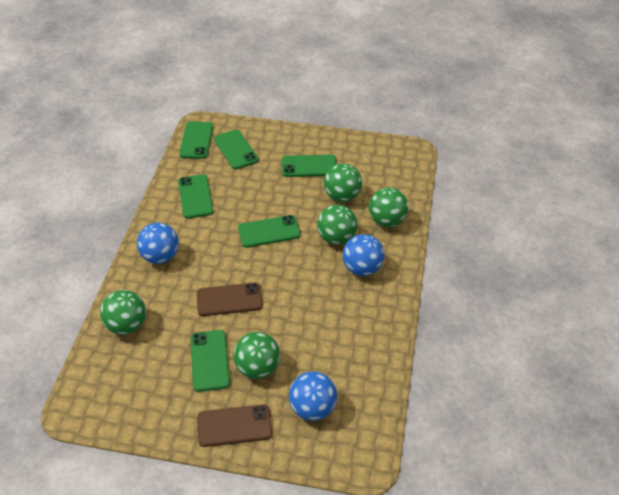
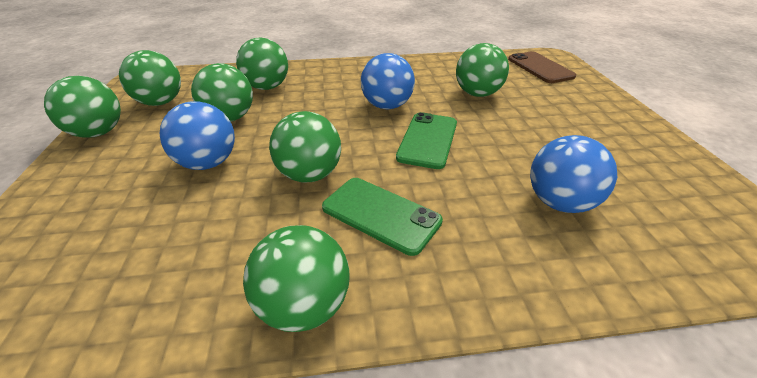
brown phone: 2 -> 1
green ball: 5 -> 7
green phone: 6 -> 2

